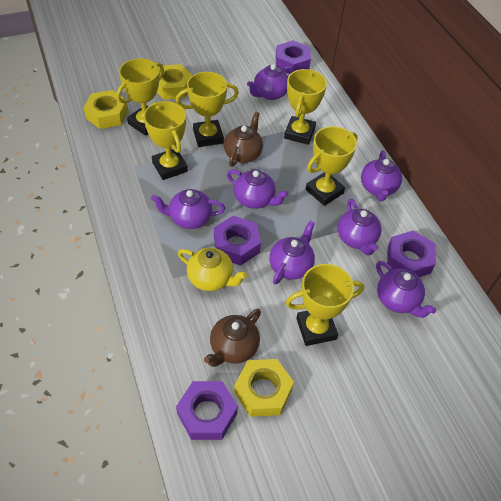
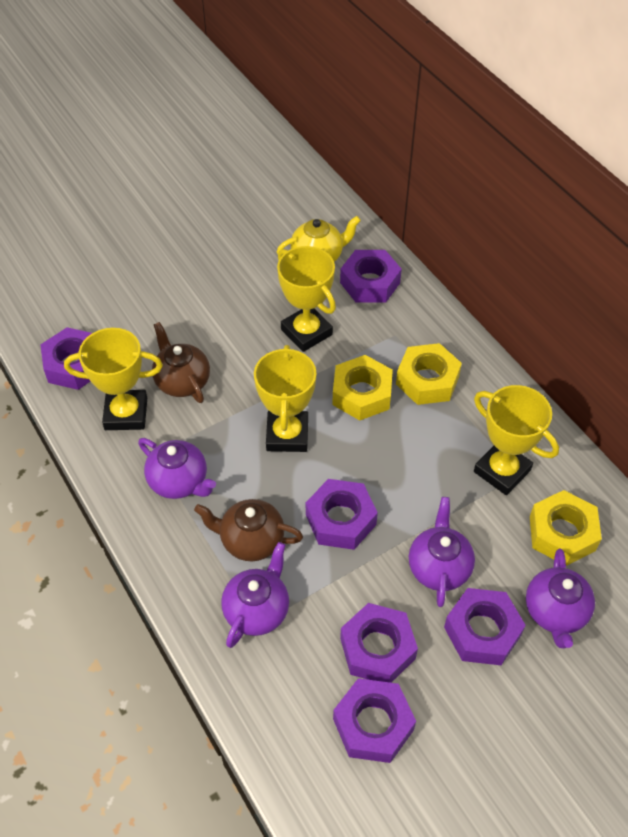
purple nut: 4 -> 6
purple teapot: 7 -> 4
yellow trophy: 6 -> 4

